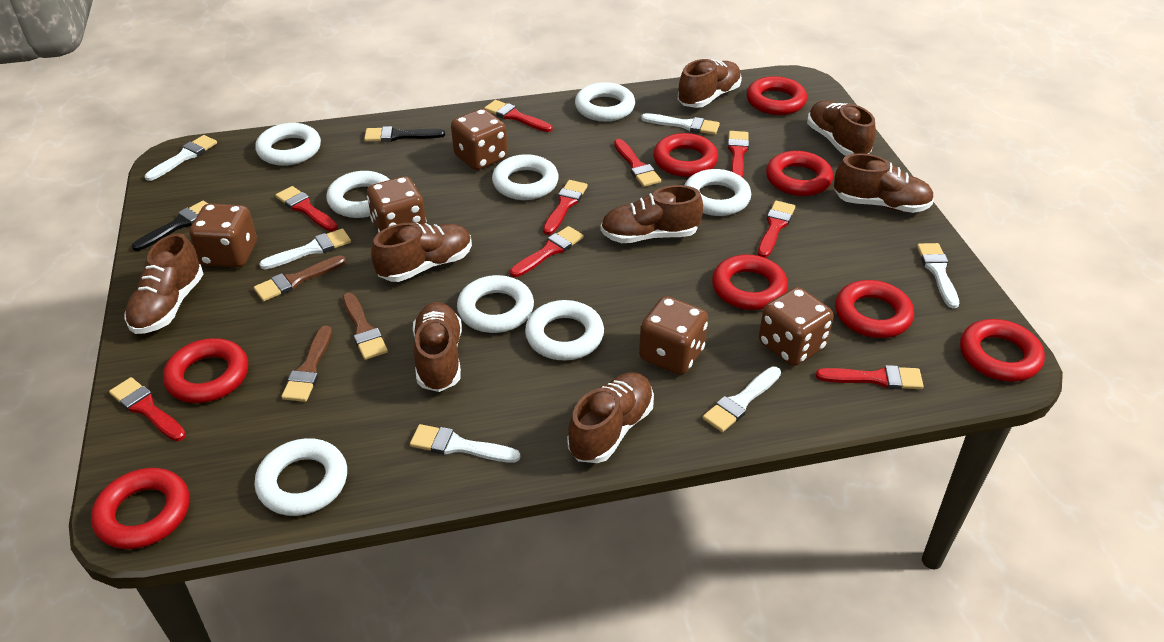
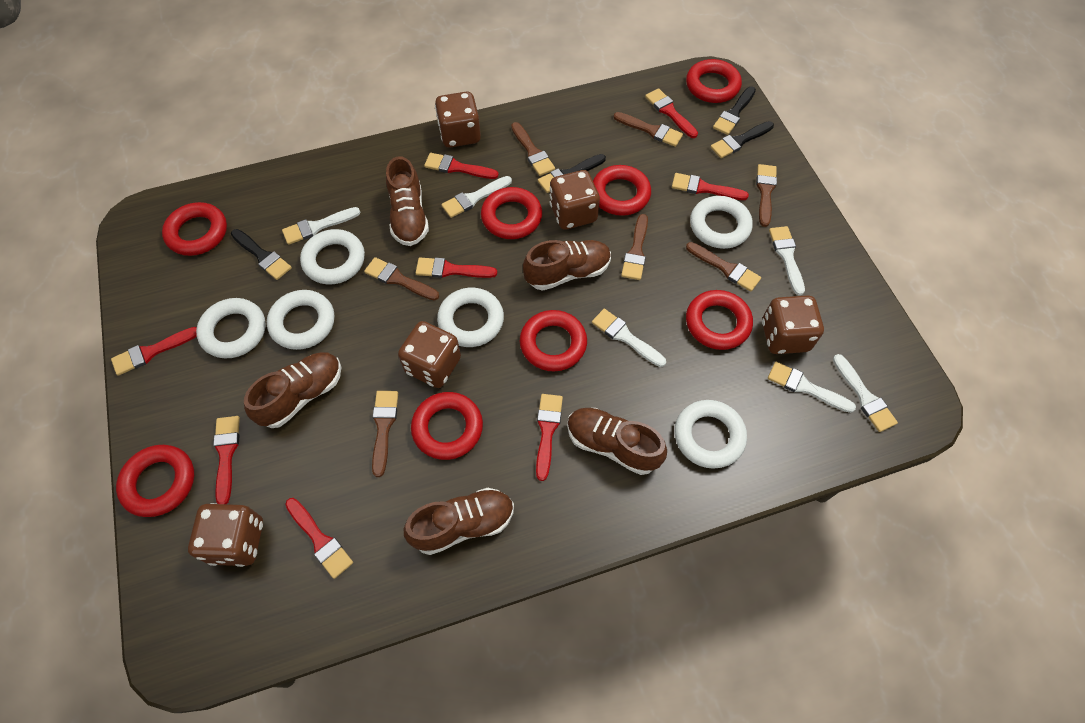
black brush: 2 -> 4
brown brush: 3 -> 7
brown shoe: 8 -> 5
red brush: 9 -> 8
white ring: 8 -> 6

